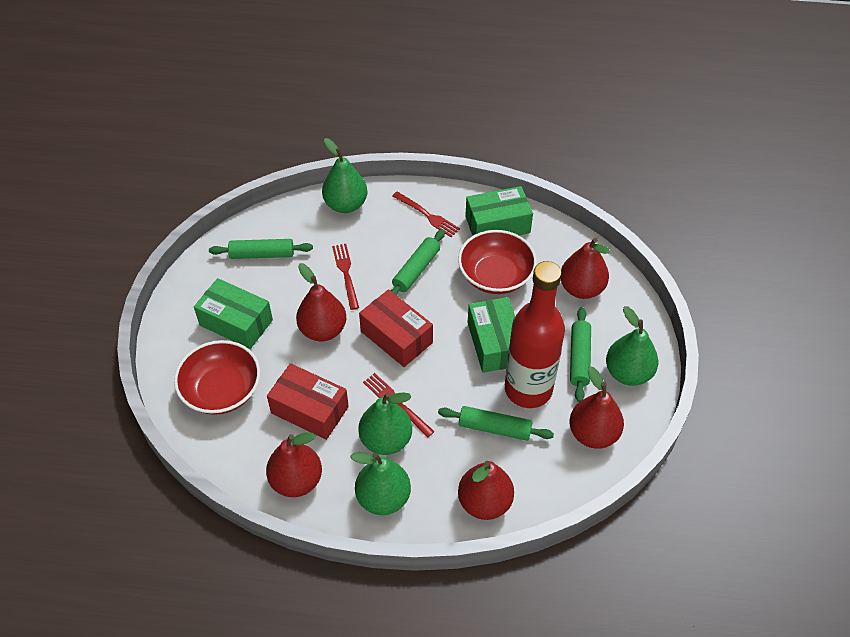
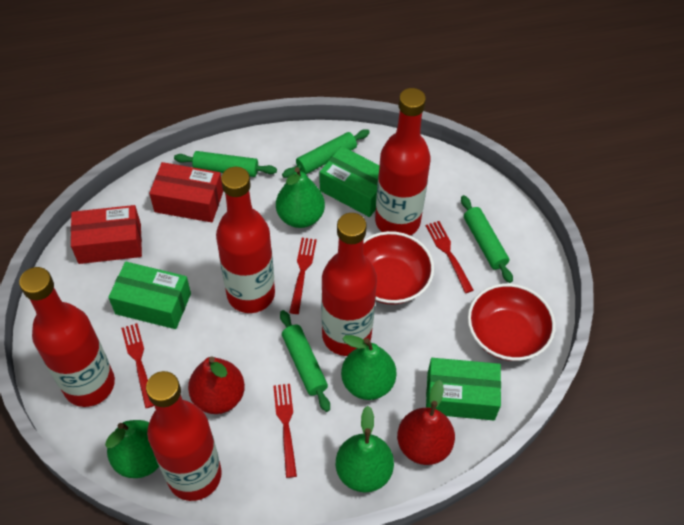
red bottle: 1 -> 5
red fork: 3 -> 4
red pear: 5 -> 2

